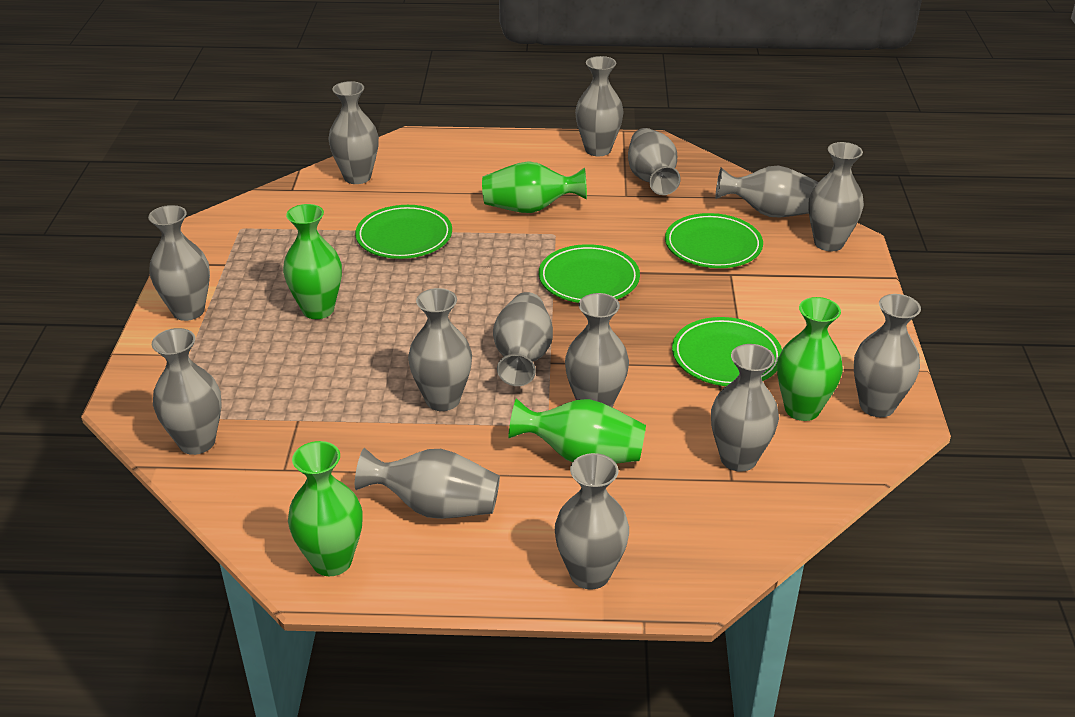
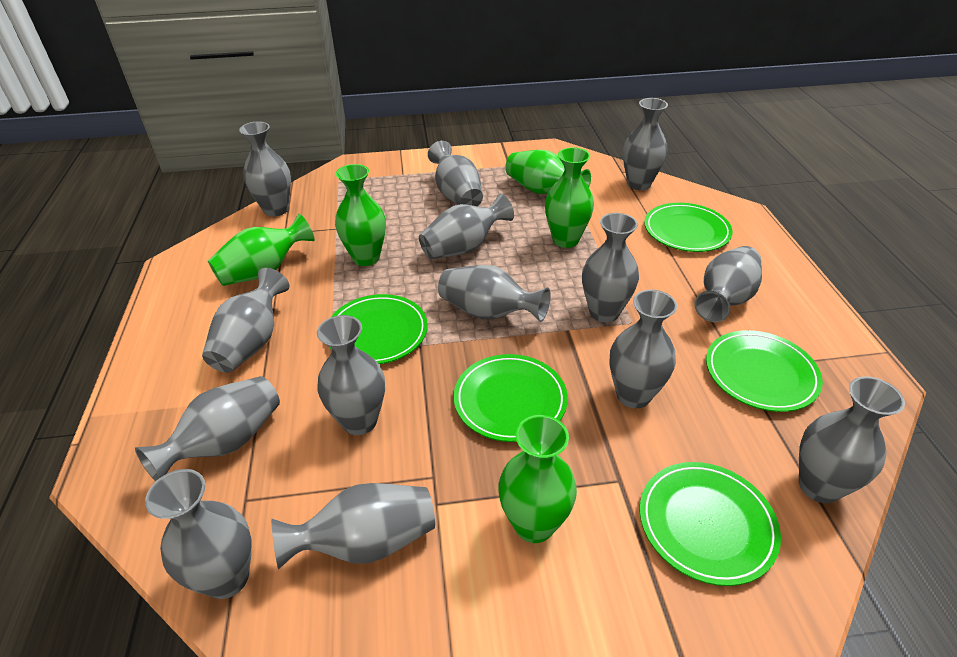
green plate: 4 -> 5

